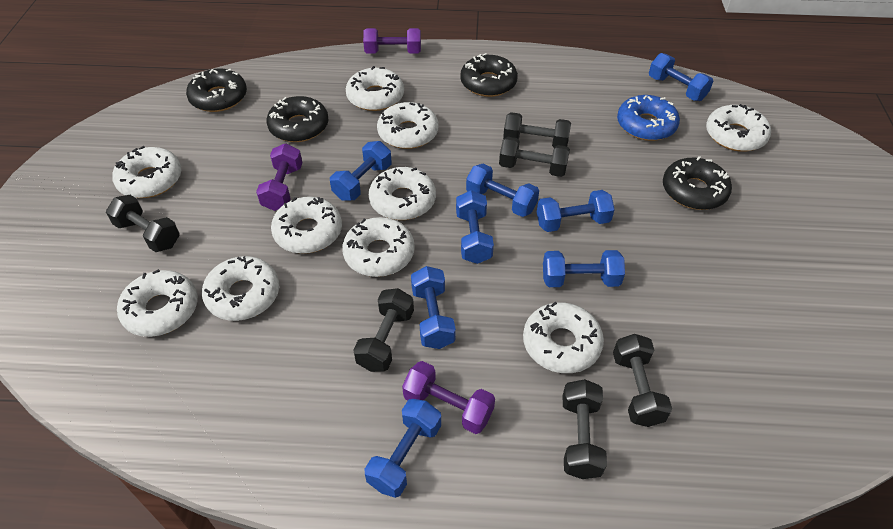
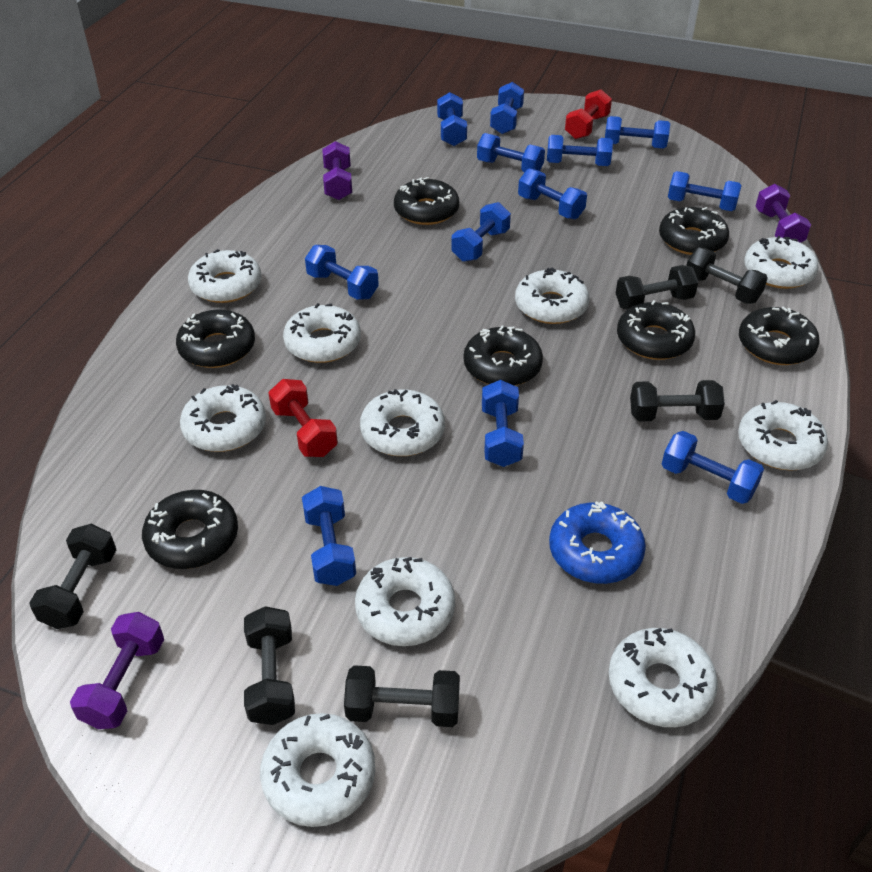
black donut: 4 -> 7
blue dumbbell: 8 -> 12
red dumbbell: 0 -> 2

